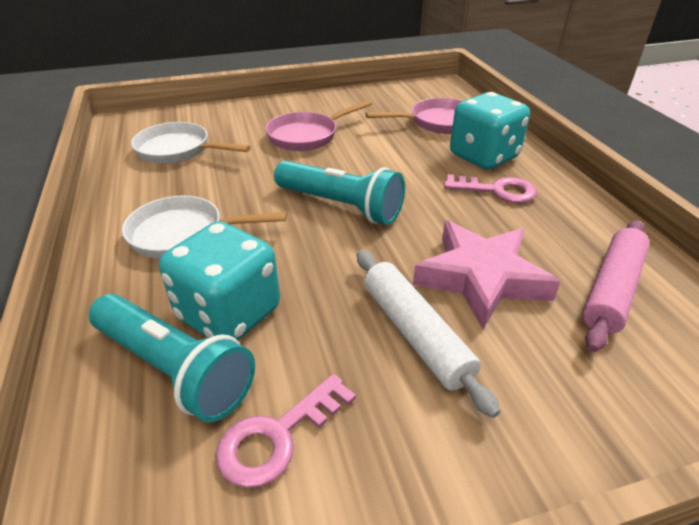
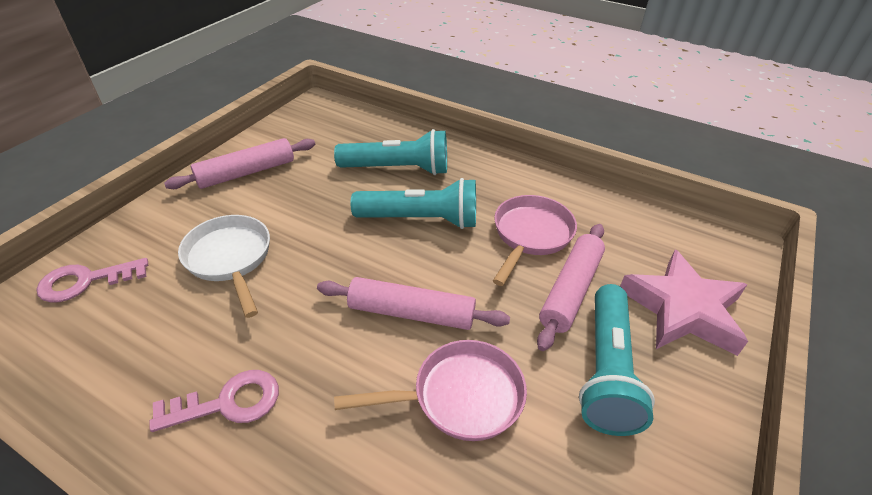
pink rolling pin: 1 -> 3
turquoise dice: 2 -> 0
turquoise flashlight: 2 -> 3
white pan: 2 -> 1
white rolling pin: 1 -> 0

